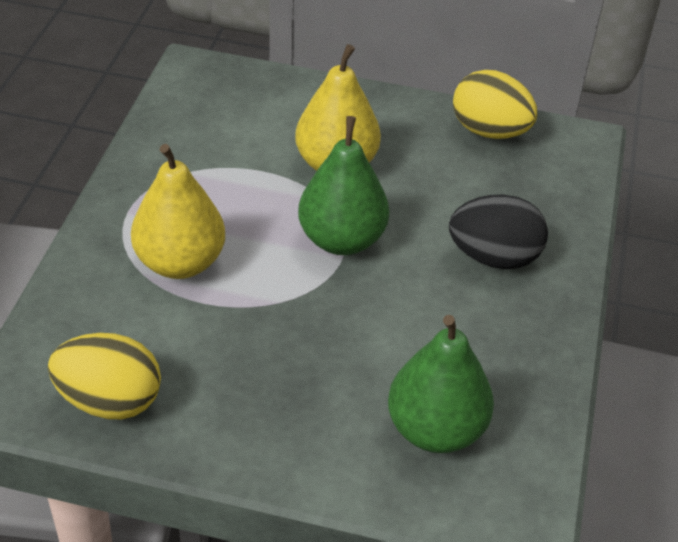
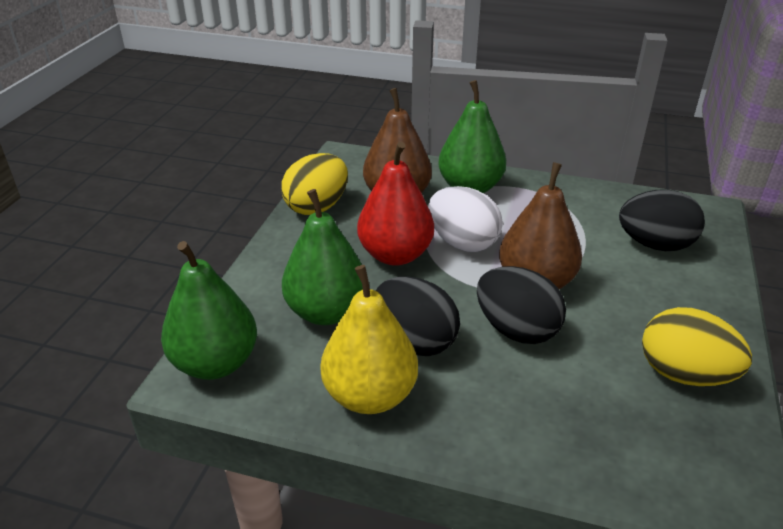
black egg: 1 -> 3
brown pear: 0 -> 2
green pear: 2 -> 3
red pear: 0 -> 1
white egg: 0 -> 1
yellow pear: 2 -> 1

